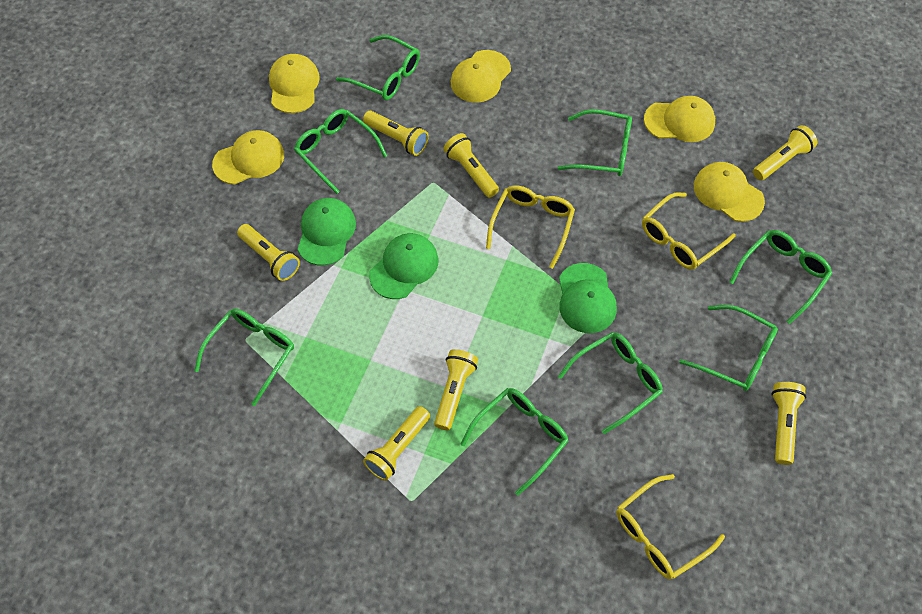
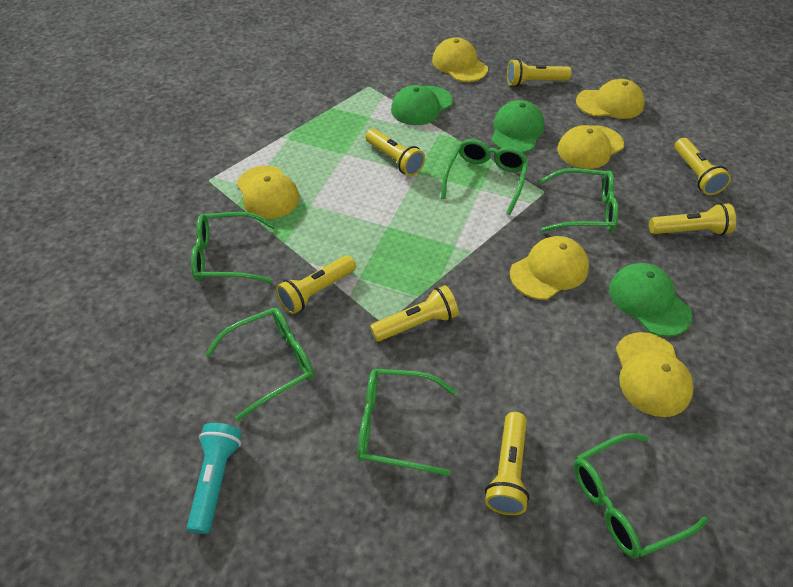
green glasses: 8 -> 6
turquoise flashlight: 0 -> 1
yellow cap: 5 -> 6
yellow glasses: 3 -> 0

